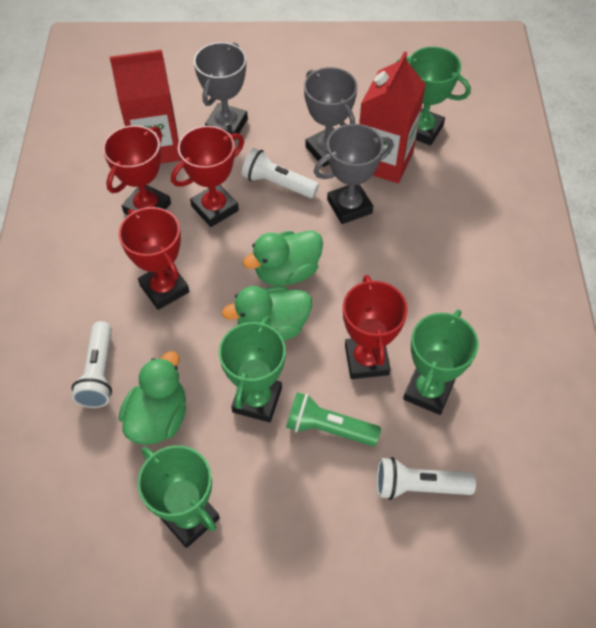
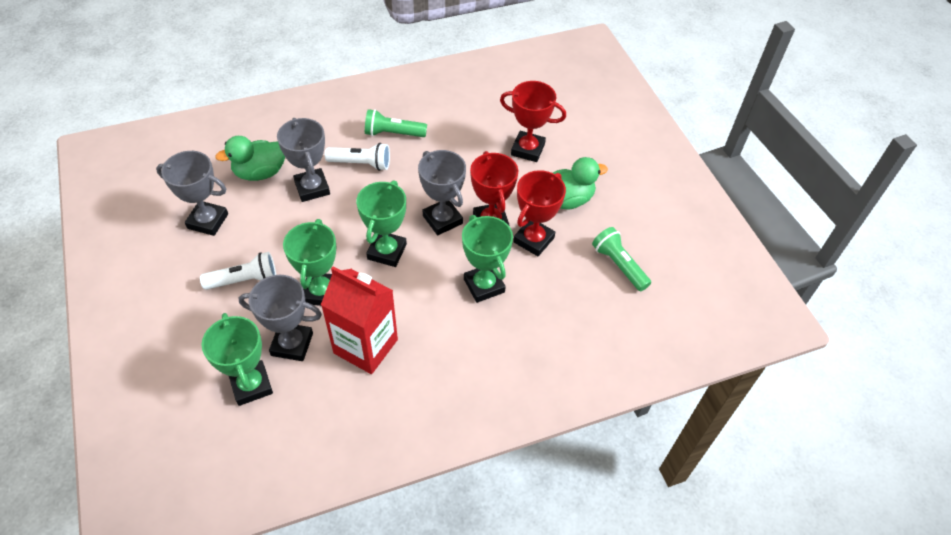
green duck: 3 -> 2
green flashlight: 1 -> 2
grey trophy: 3 -> 4
red carton: 2 -> 1
red trophy: 4 -> 3
white flashlight: 3 -> 2

